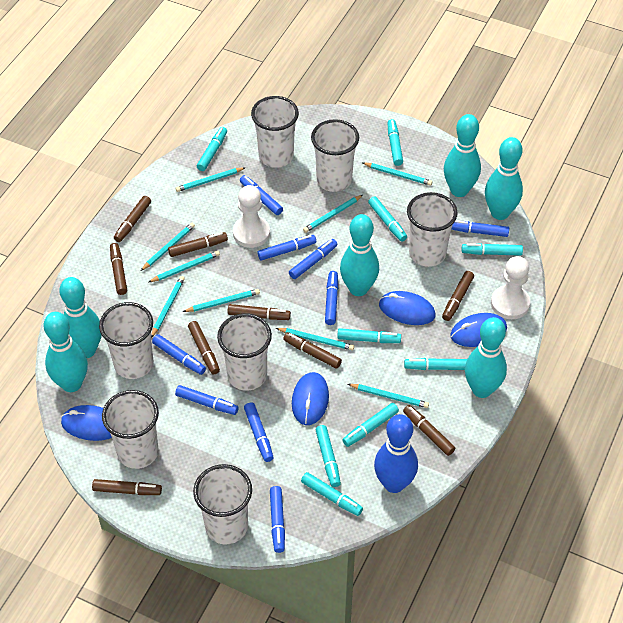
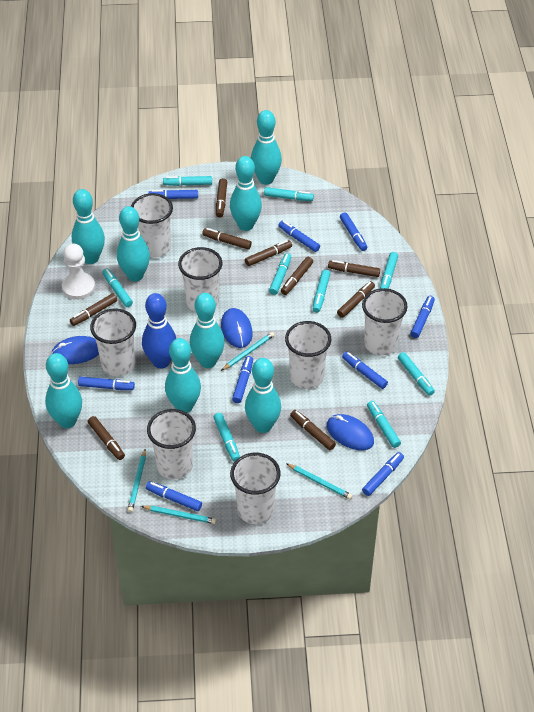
blue mouse: 4 -> 3
turquoise bowling pin: 6 -> 8
turquoise pencil: 9 -> 4
white pawn: 2 -> 1

